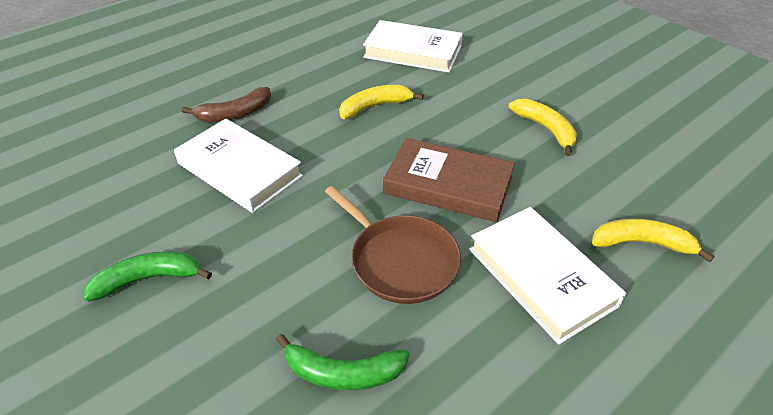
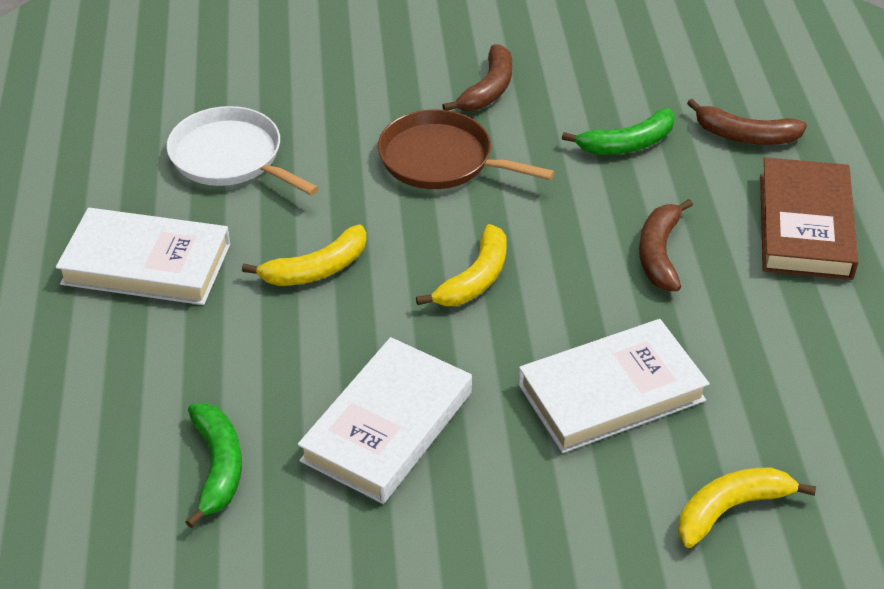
brown banana: 1 -> 3
white pan: 0 -> 1

